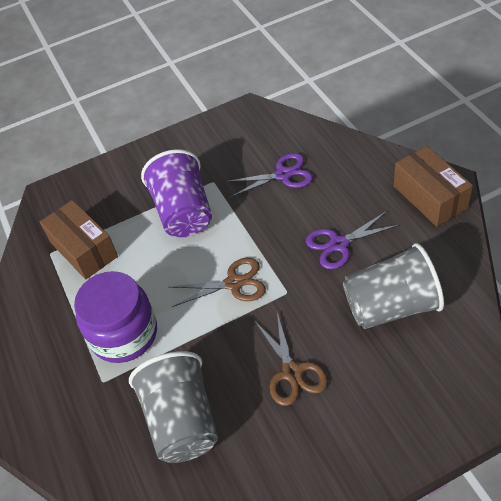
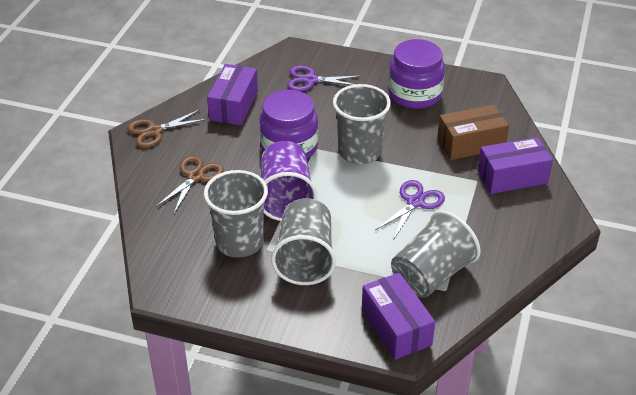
brown box: 2 -> 1
grey cup: 2 -> 4
purple box: 0 -> 3
purple jar: 1 -> 2

